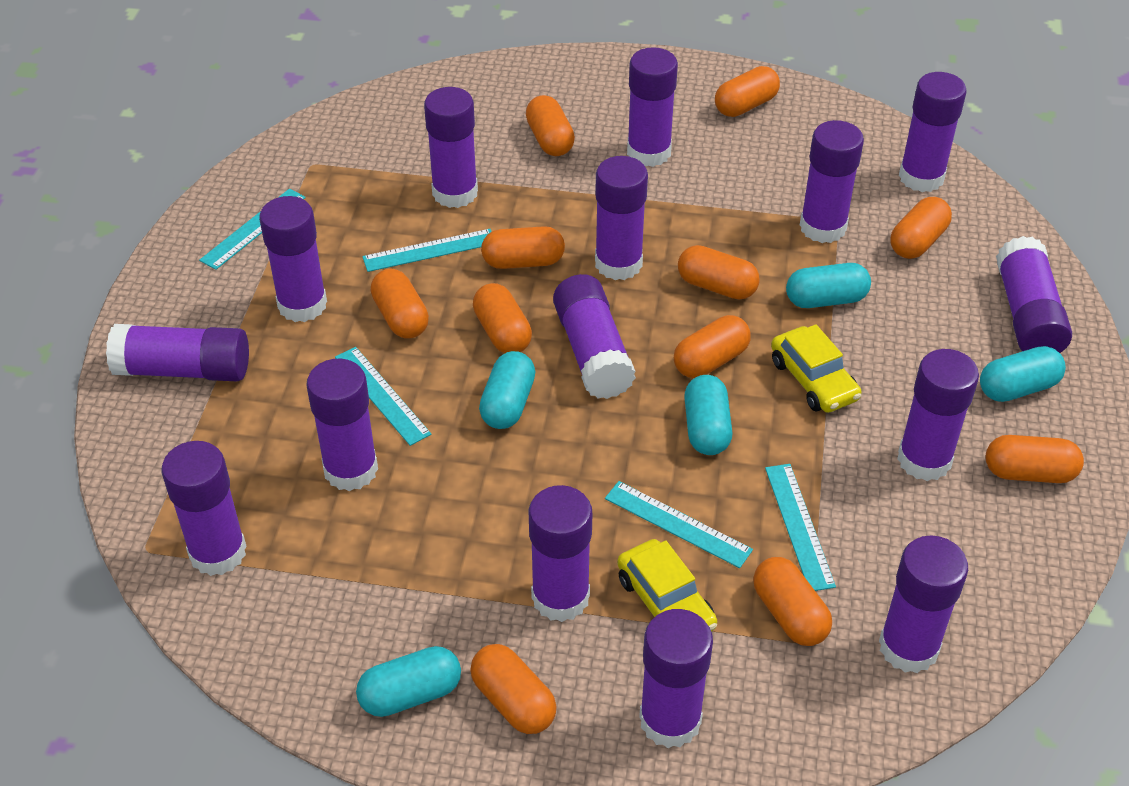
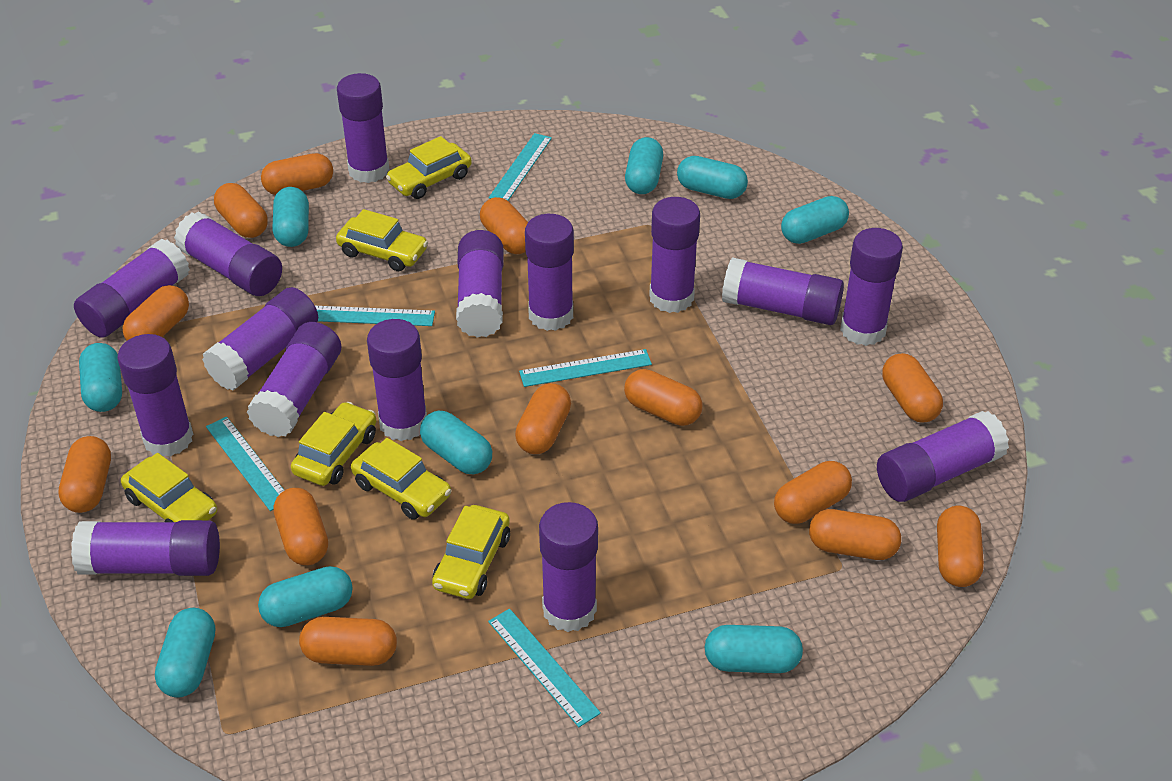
orange capsule: 11 -> 13
turquoise capsule: 5 -> 9
yellow car: 2 -> 6

